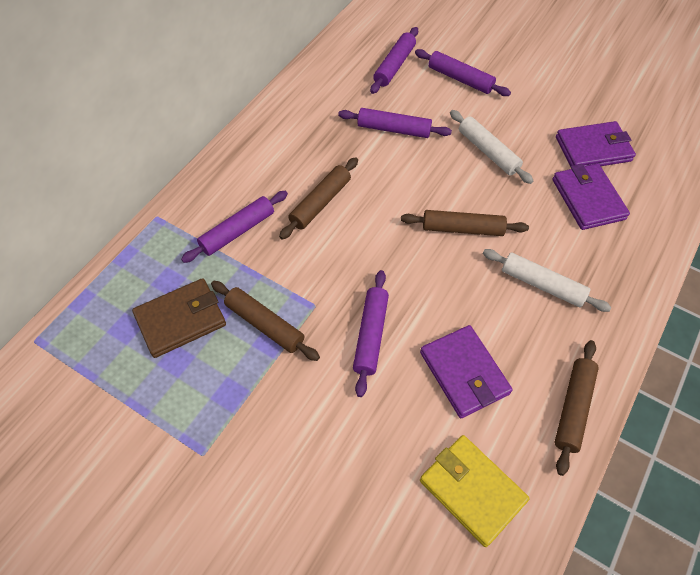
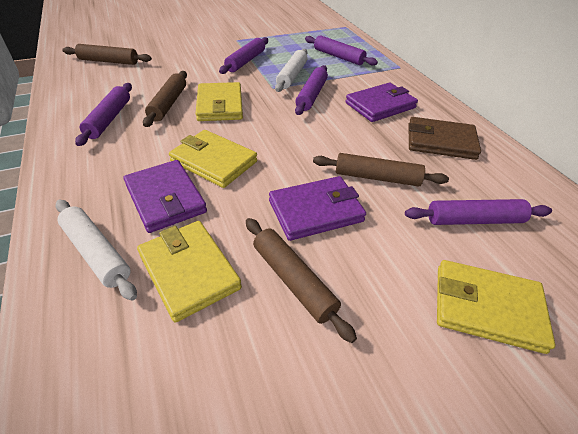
yellow wallet: 1 -> 4

